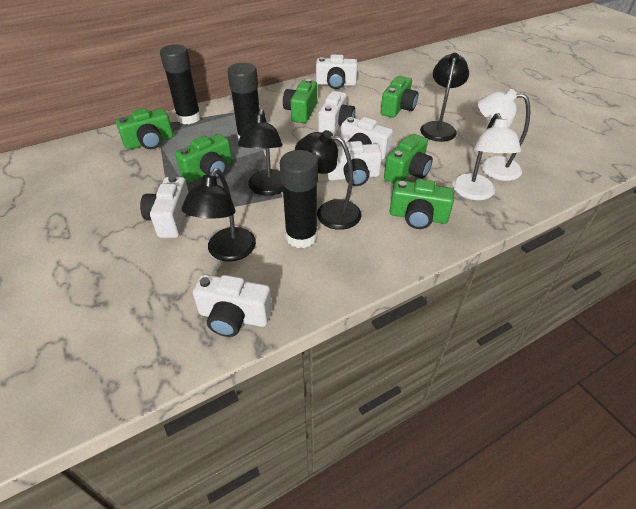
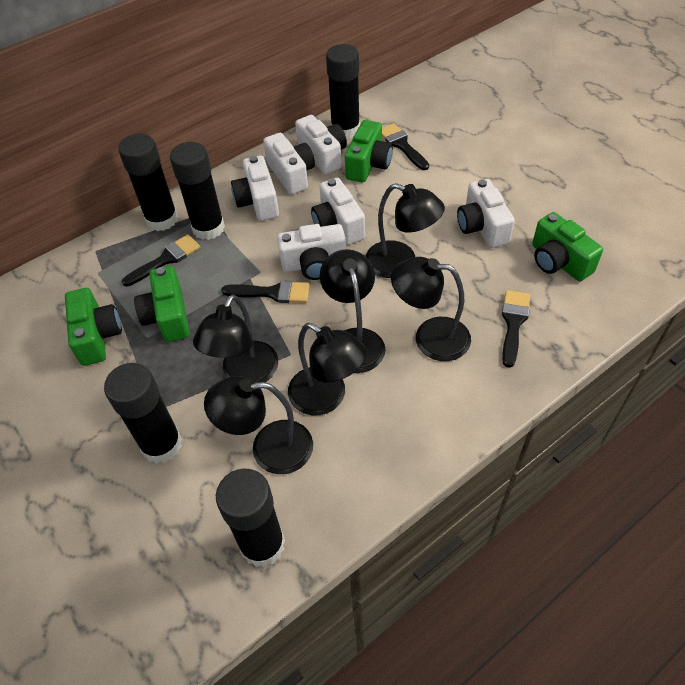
black brush: 0 -> 4
black glue stick: 3 -> 5
black lamp: 4 -> 6
green camera: 6 -> 4
white lamp: 2 -> 0

